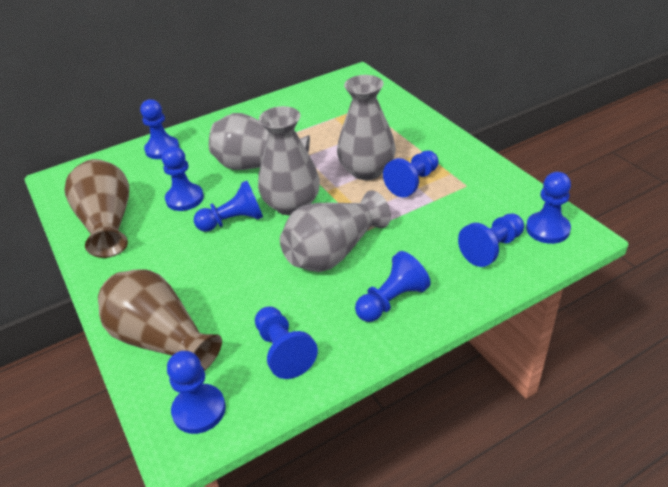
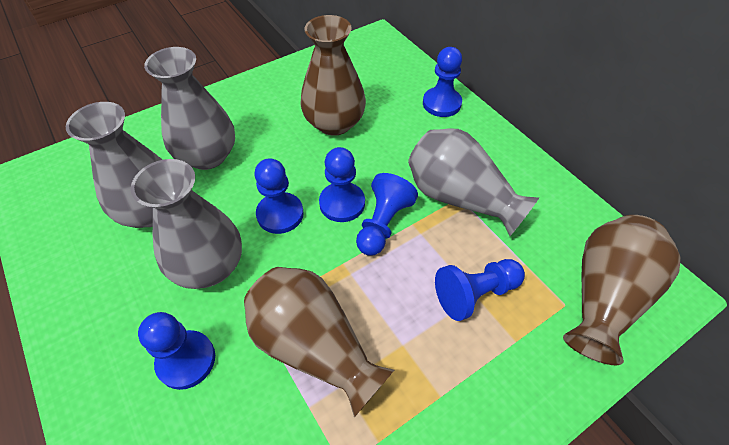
blue pawn: 9 -> 6
brown vase: 2 -> 3

